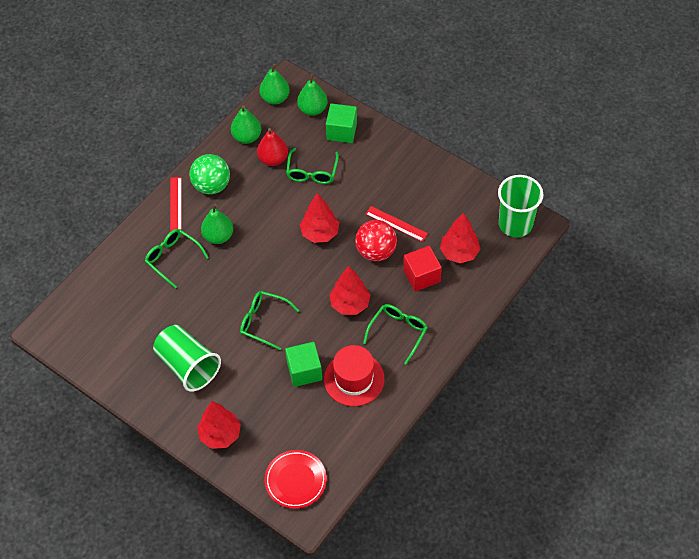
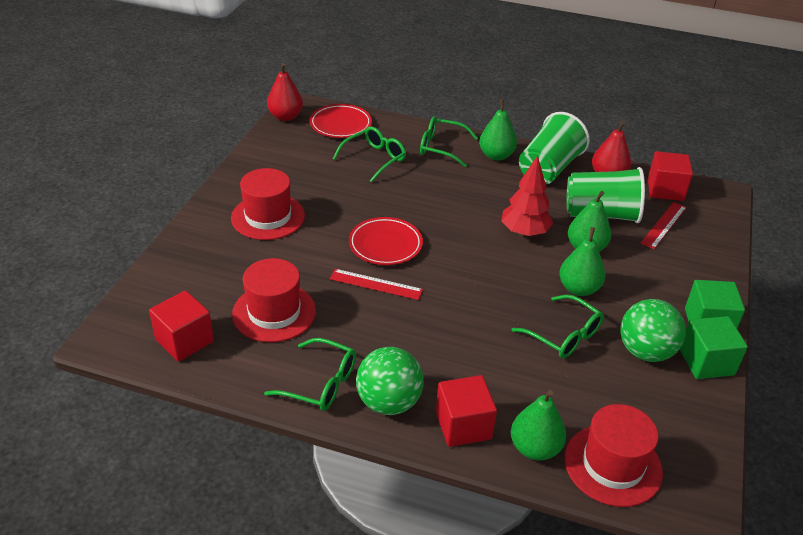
green ball: 1 -> 2
red ball: 1 -> 0
red cube: 1 -> 3
red hat: 1 -> 3
red pear: 1 -> 2
red plate: 1 -> 2
red tree: 4 -> 1

